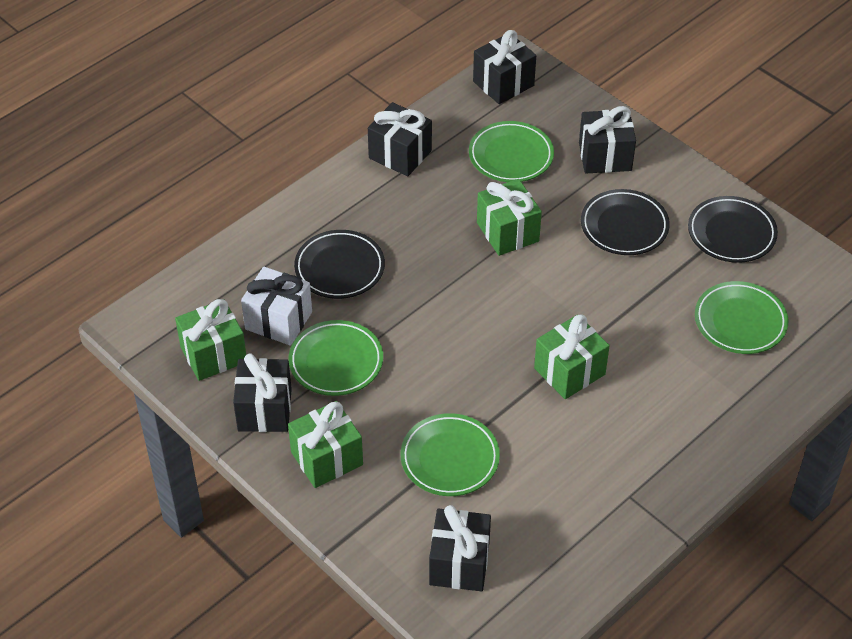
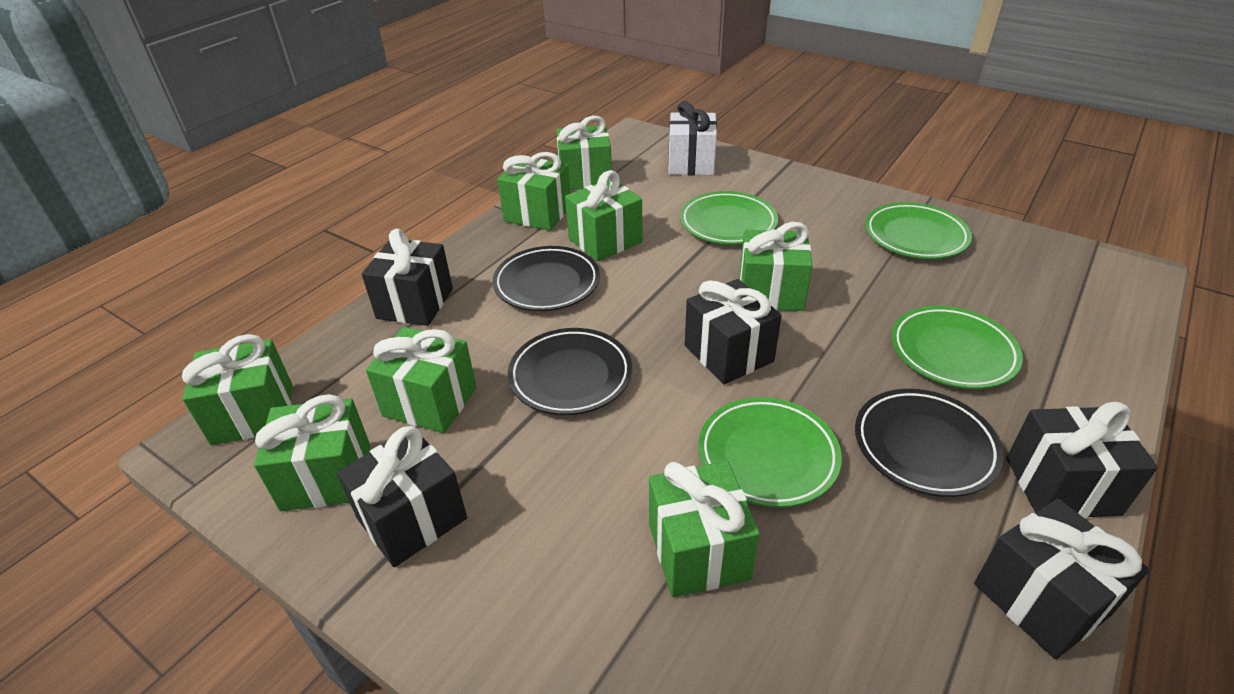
green gift: 4 -> 8

